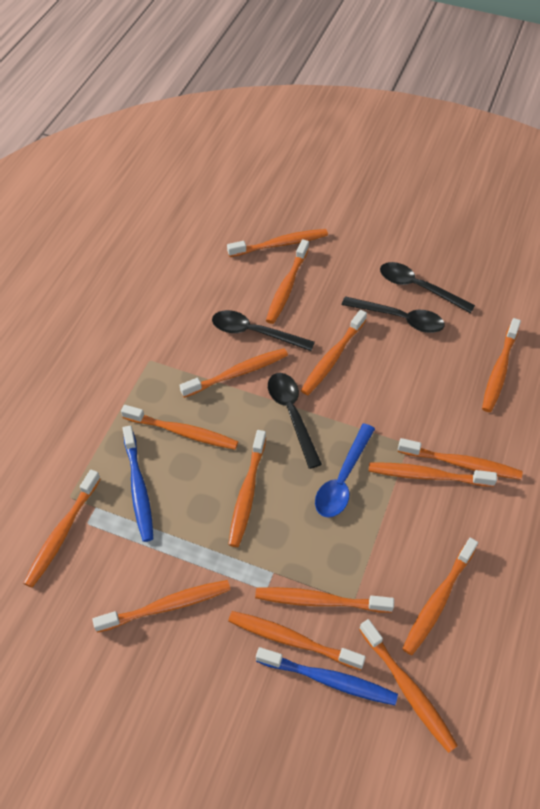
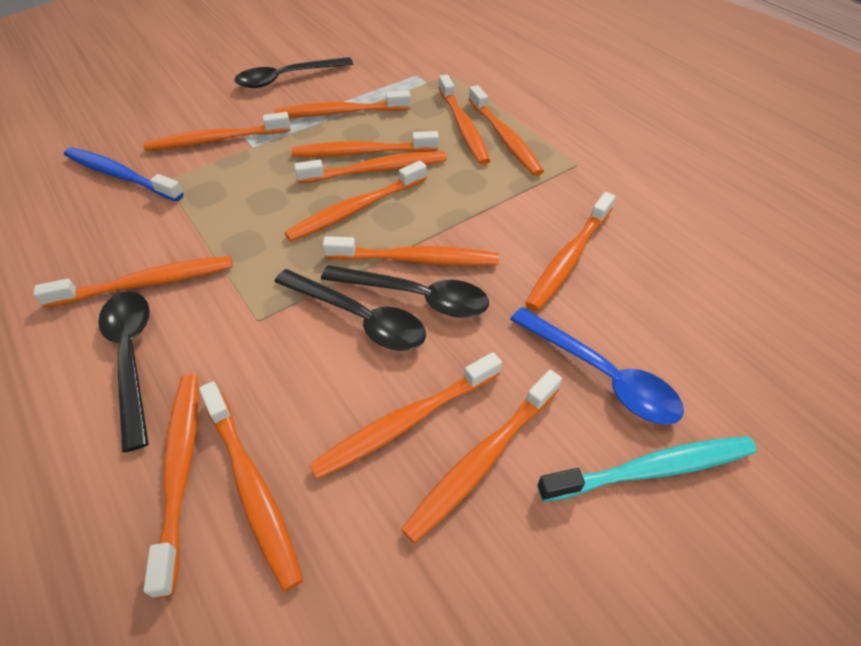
blue toothbrush: 2 -> 1
orange toothbrush: 15 -> 14
turquoise toothbrush: 0 -> 1

